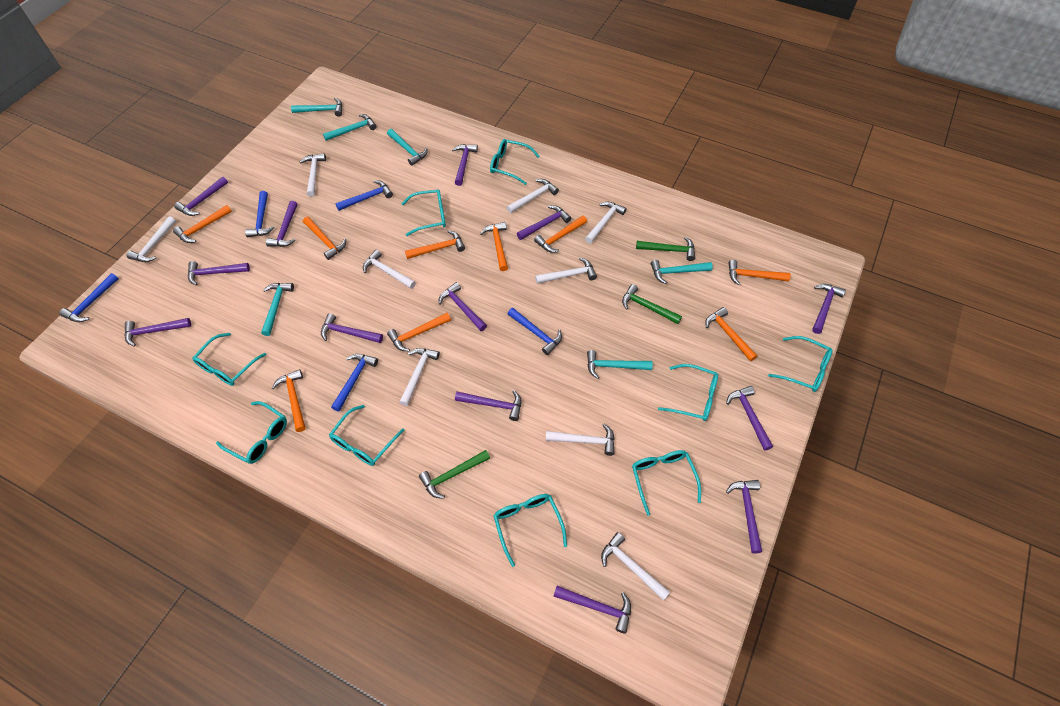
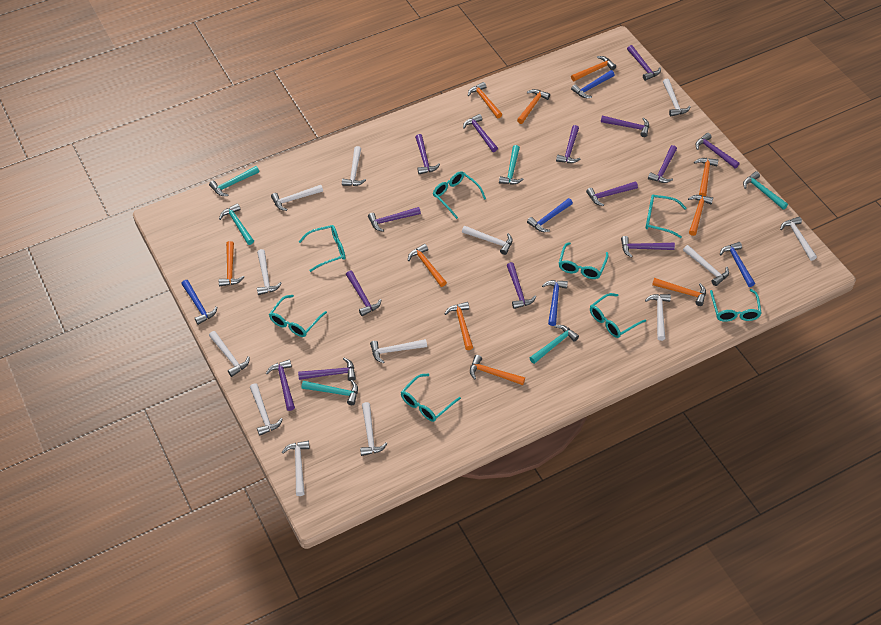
green hammer: 3 -> 0
orange hammer: 9 -> 10
purple hammer: 13 -> 14
turquoise glasses: 9 -> 8
white hammer: 9 -> 13

